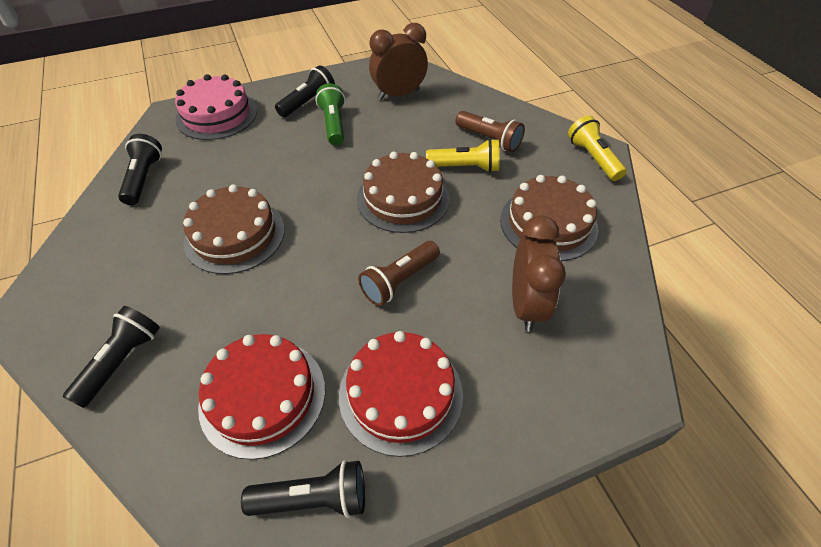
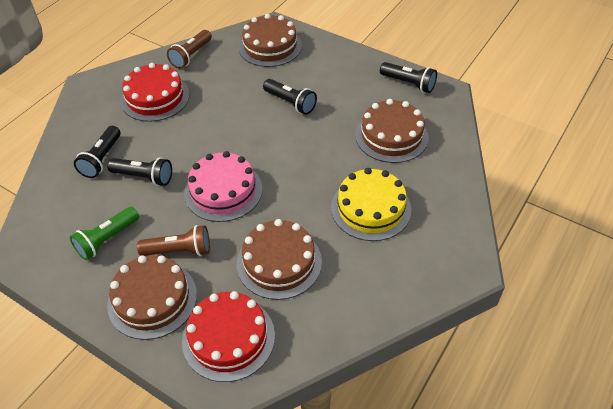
brown cake: 3 -> 4
brown clock: 2 -> 0
yellow cake: 0 -> 1
yellow flashlight: 2 -> 0

